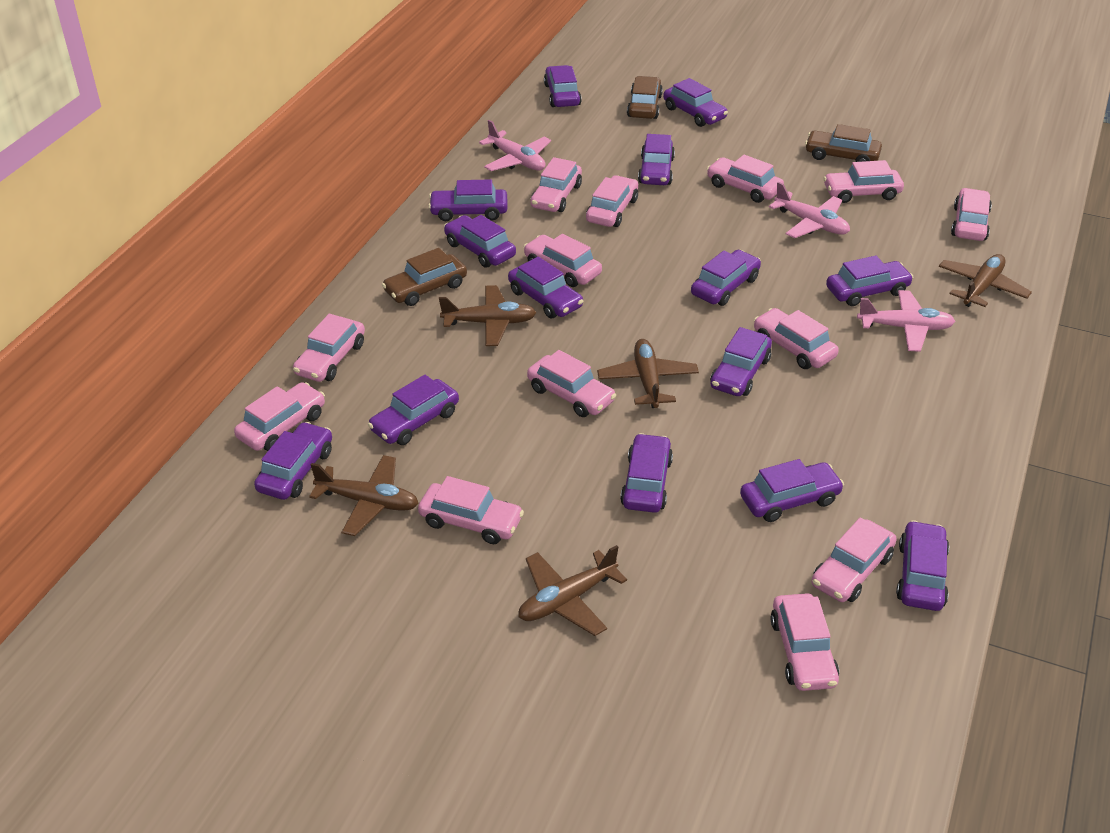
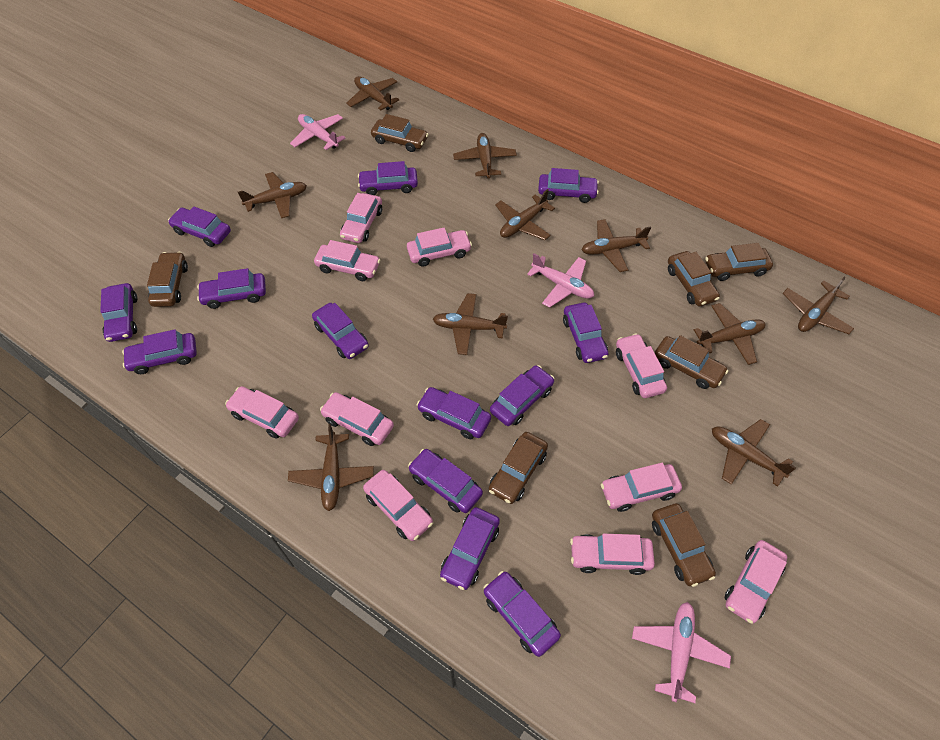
brown car: 3 -> 7
brown plane: 5 -> 10
pink car: 13 -> 10
purple car: 14 -> 13

